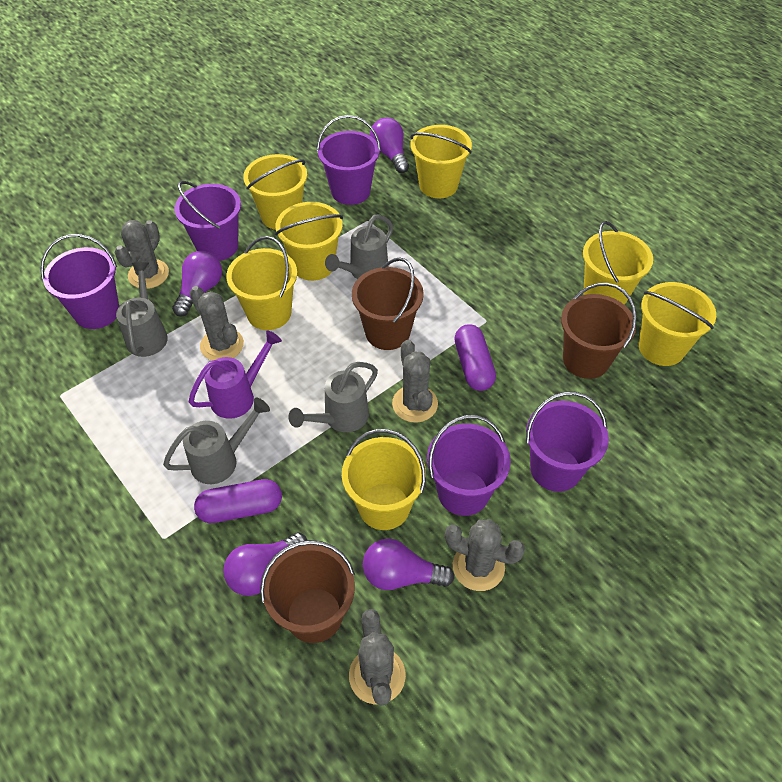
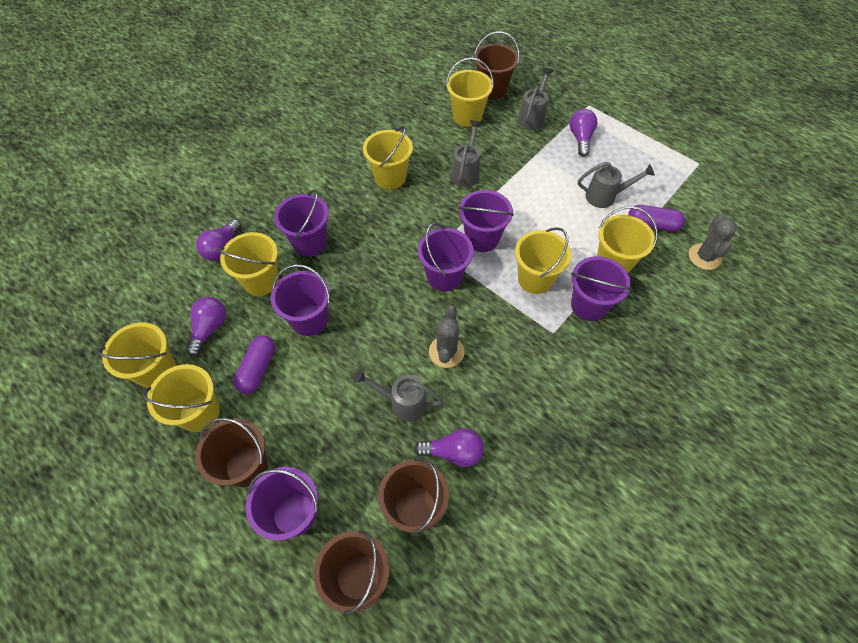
brown bucket: 3 -> 4
grey cactus: 5 -> 2
purple bucket: 5 -> 6
purple watering can: 1 -> 0

